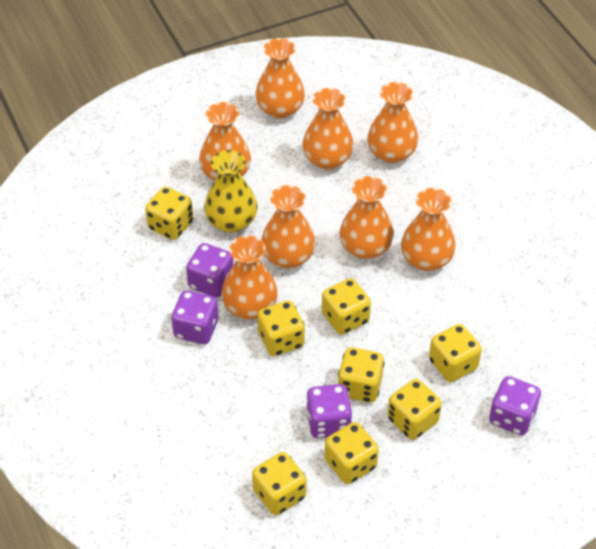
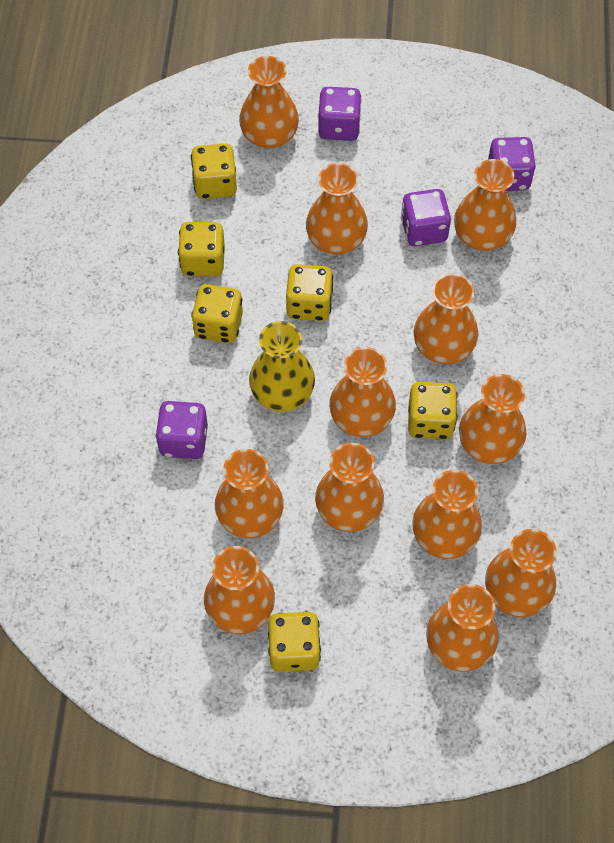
orange vase: 8 -> 12
yellow dice: 8 -> 6

